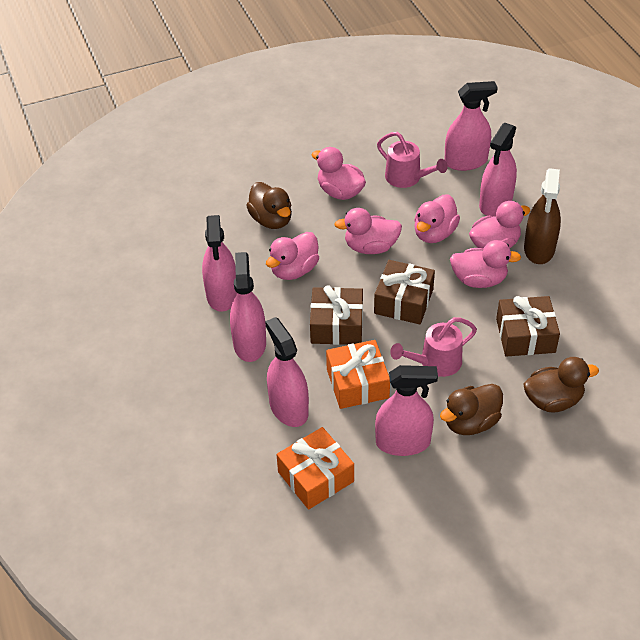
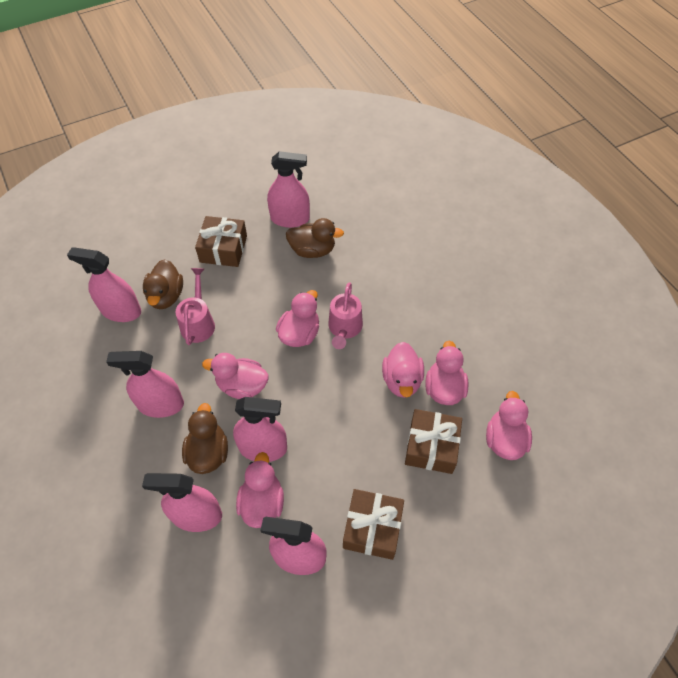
brown spray bottle: 1 -> 0
orange gift: 2 -> 0

